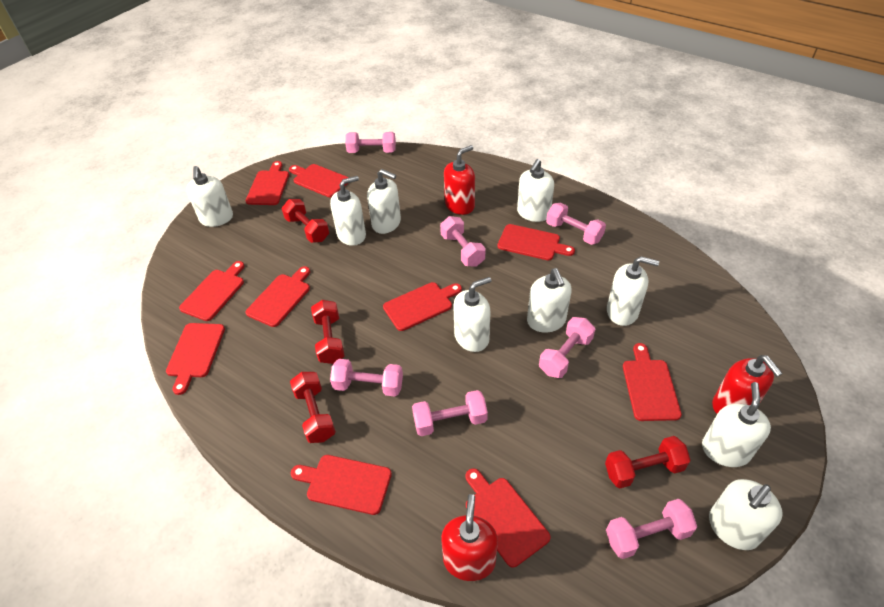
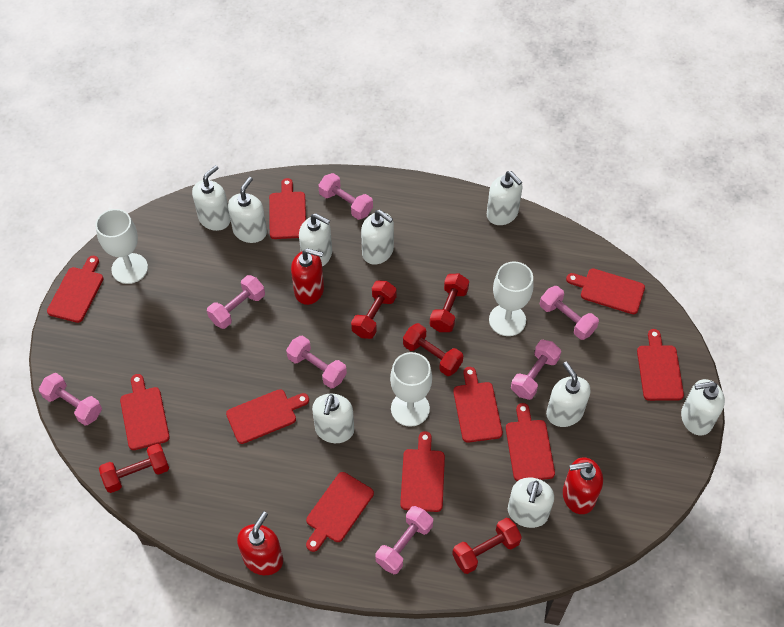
red dumbbell: 4 -> 5
white goblet: 0 -> 3

